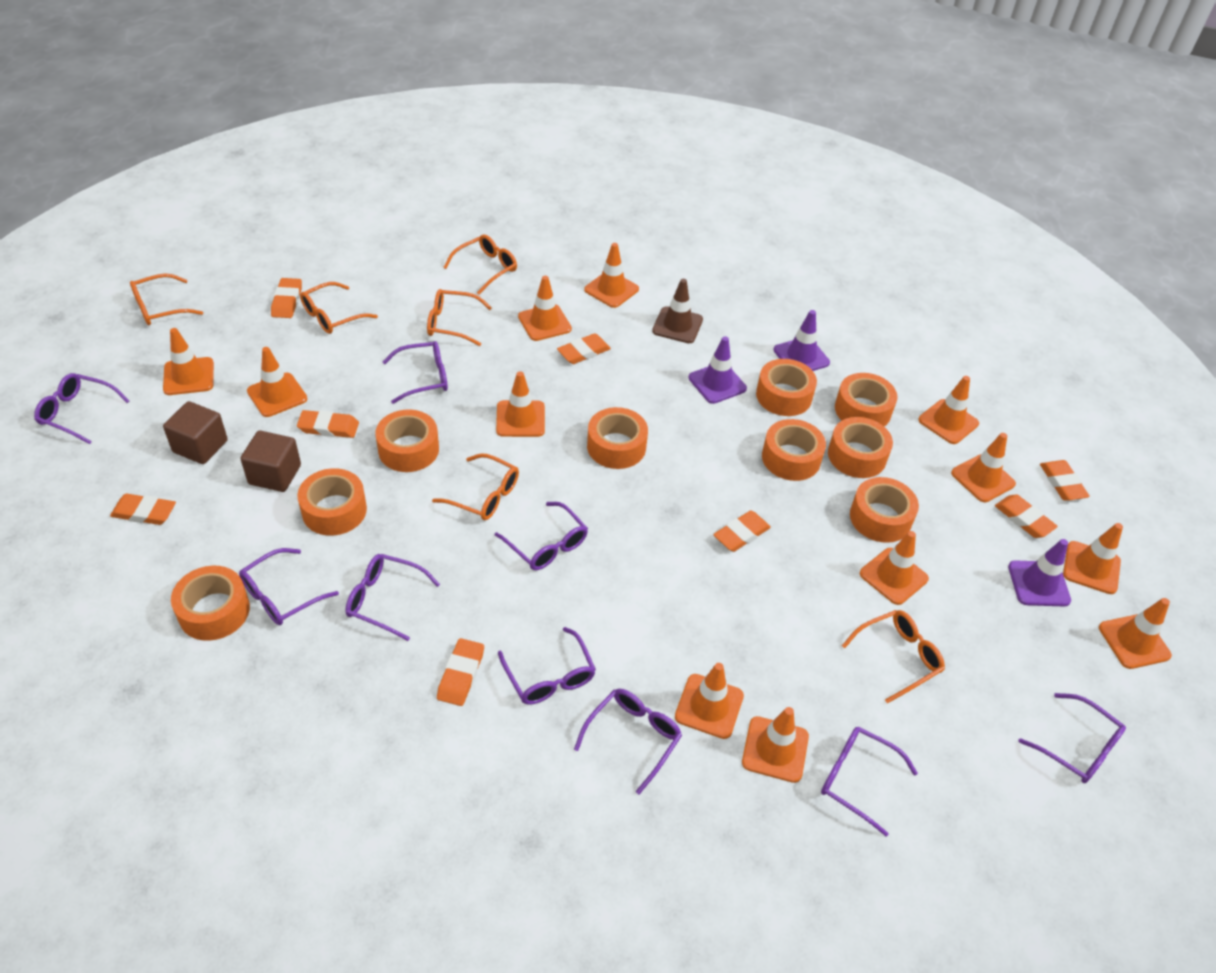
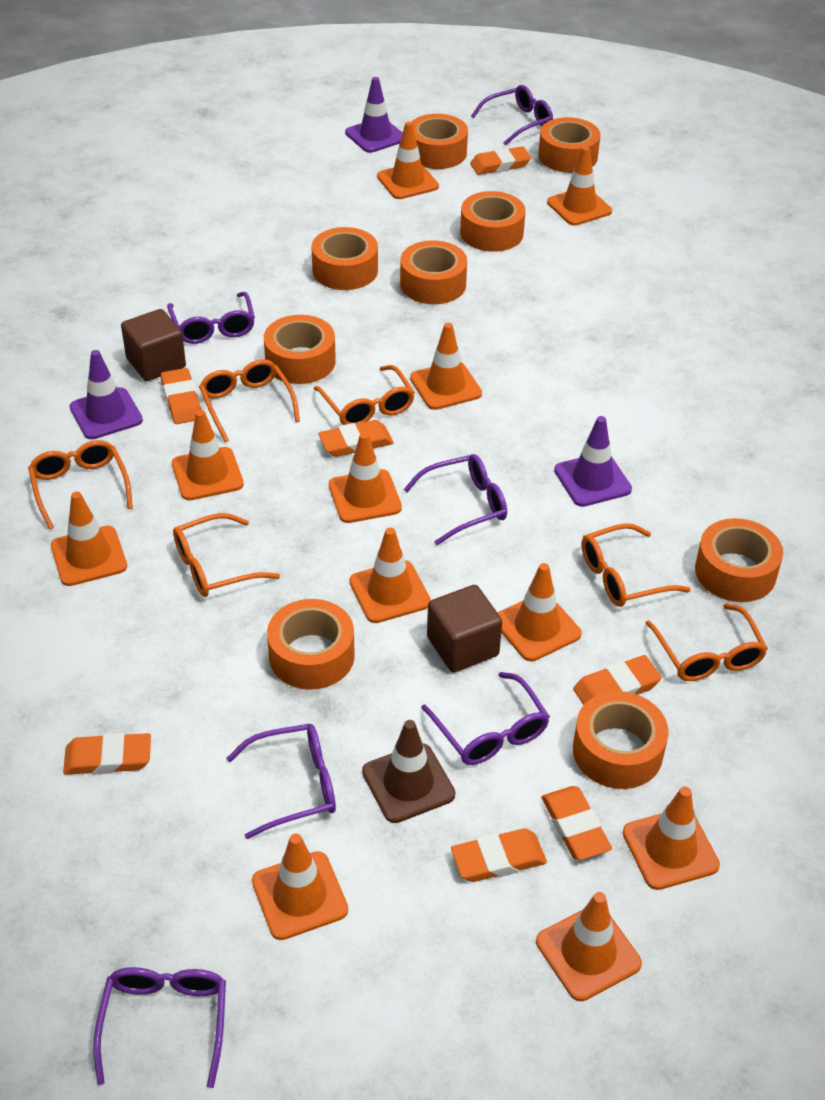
orange eraser: 8 -> 7
orange traffic cone: 12 -> 11
purple glasses: 9 -> 6

